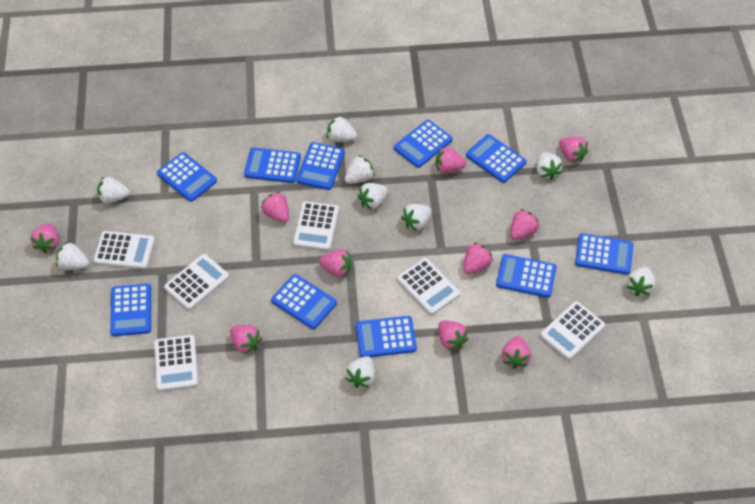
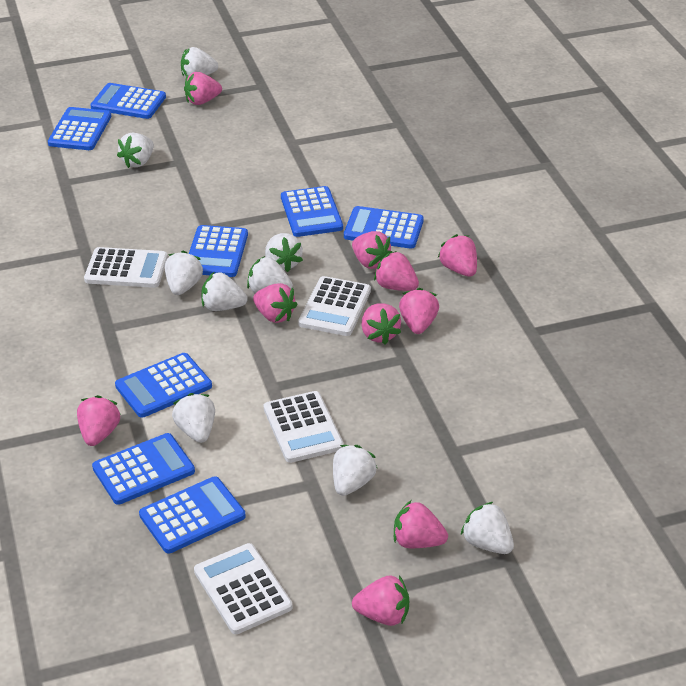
blue calculator: 10 -> 8
white calculator: 6 -> 4

